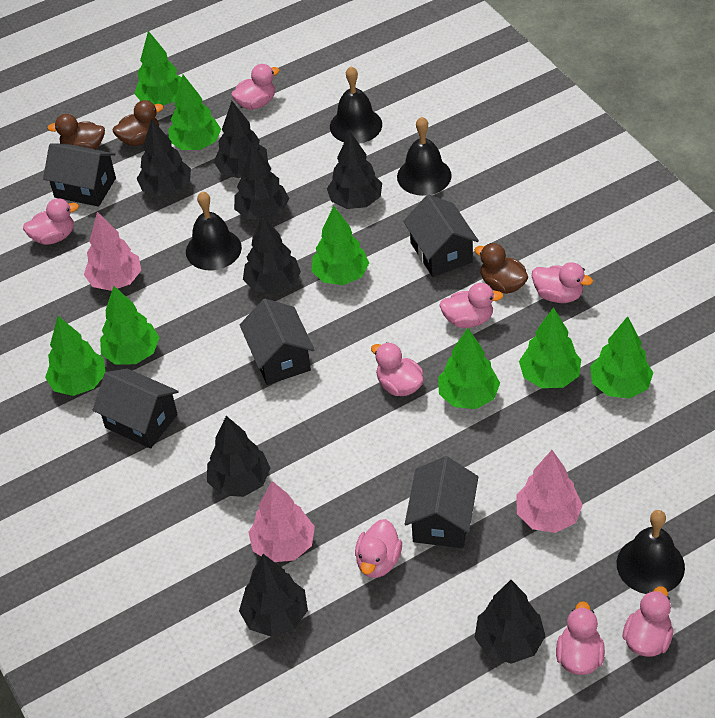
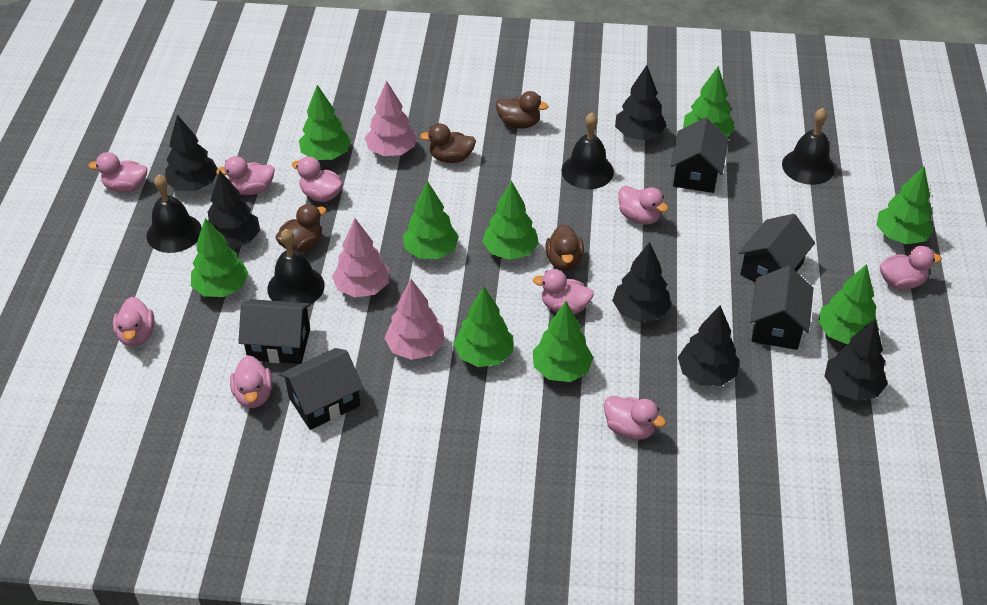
black tree: 8 -> 6
brown duck: 3 -> 4
green tree: 8 -> 9
pink duck: 8 -> 9

